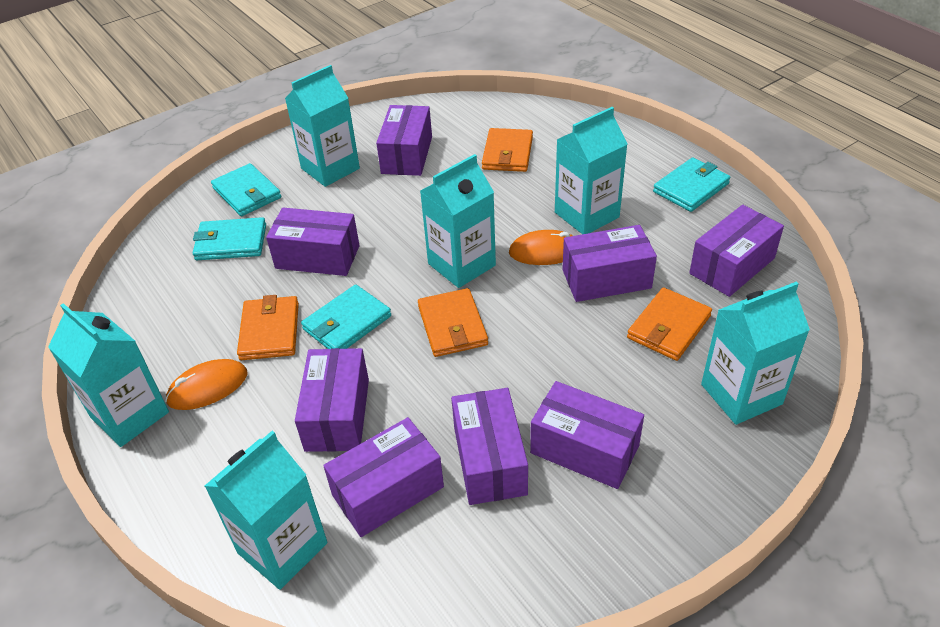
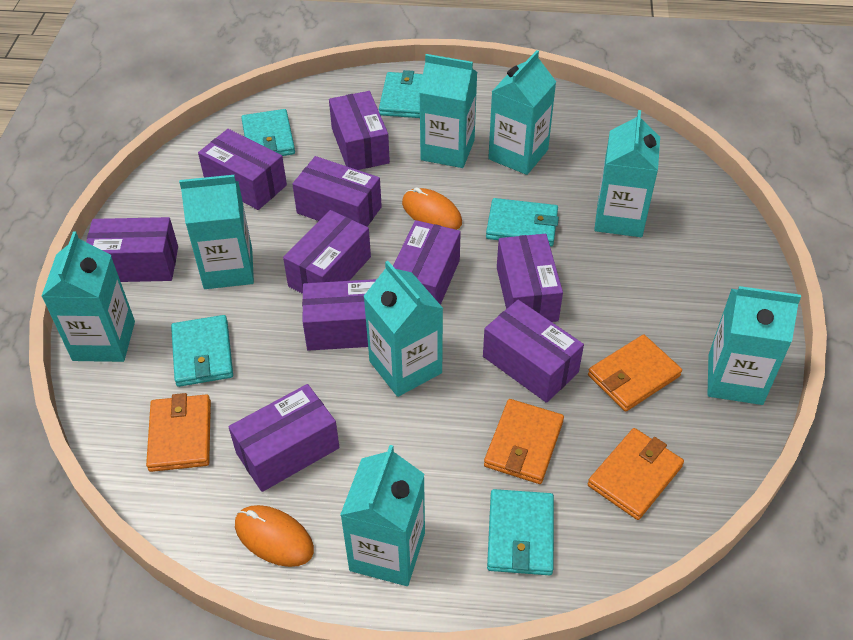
purple box: 8 -> 10
turquoise carton: 6 -> 8
turquoise wallet: 4 -> 5

